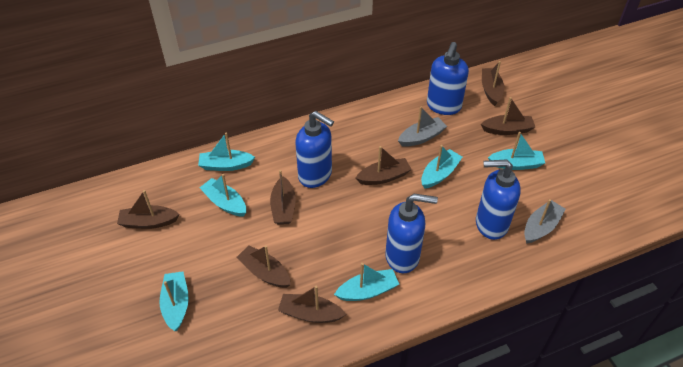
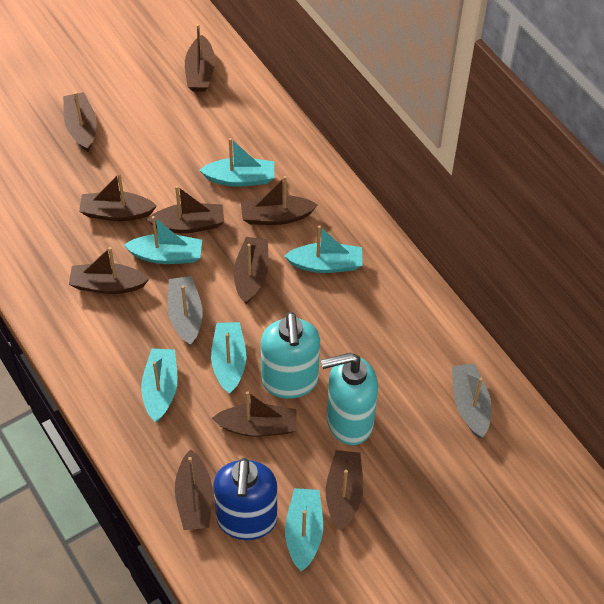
blue soap dispenser: 4 -> 1
brown boat: 7 -> 10
turquoise soap dispenser: 0 -> 2

